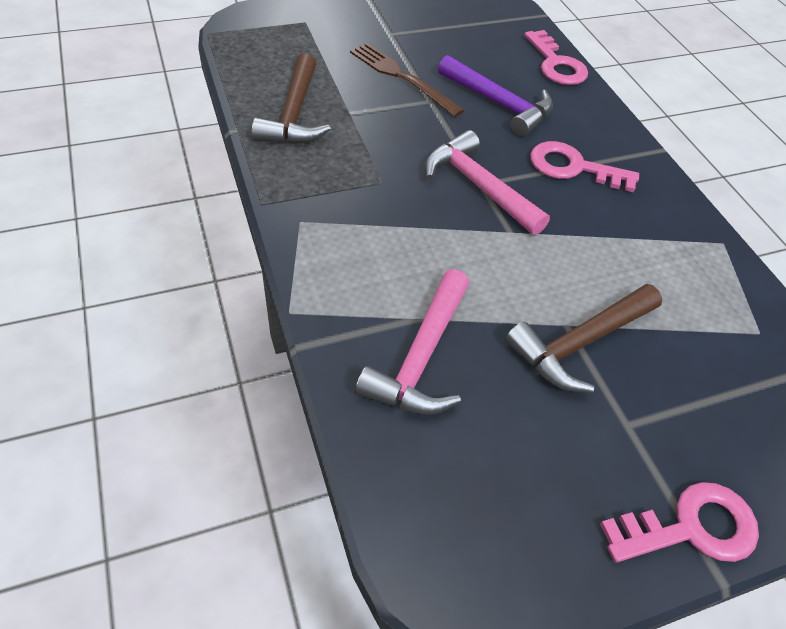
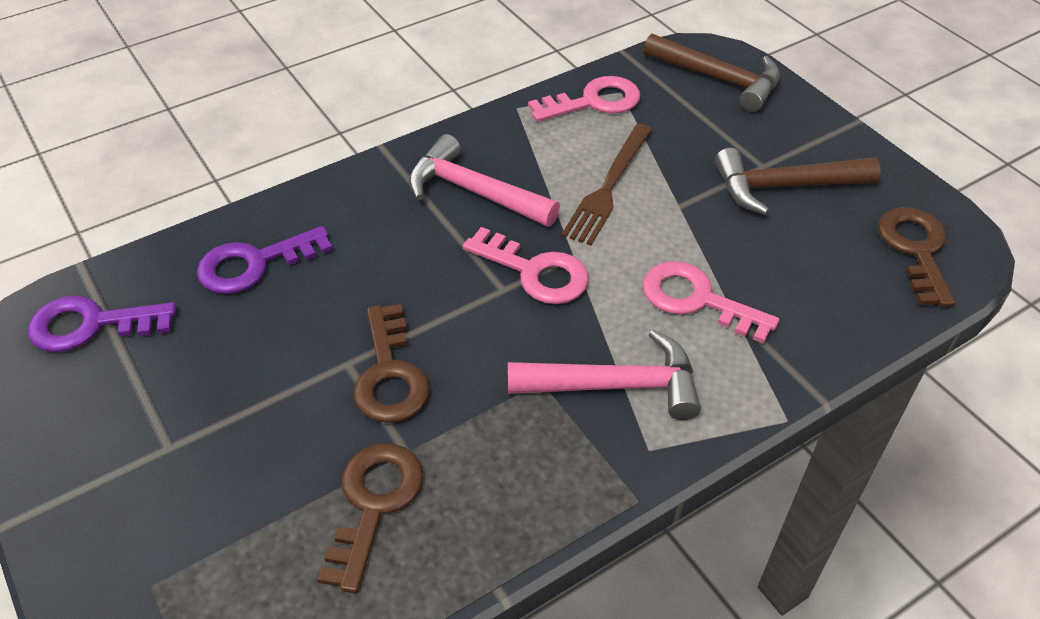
brown key: 0 -> 3
purple hammer: 1 -> 0
purple key: 0 -> 2

